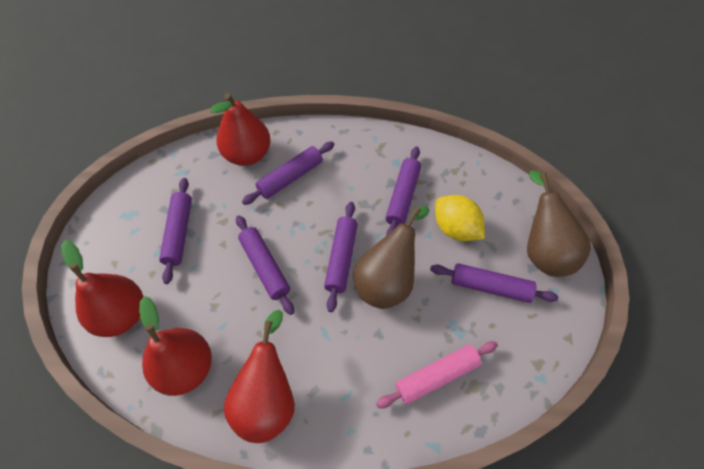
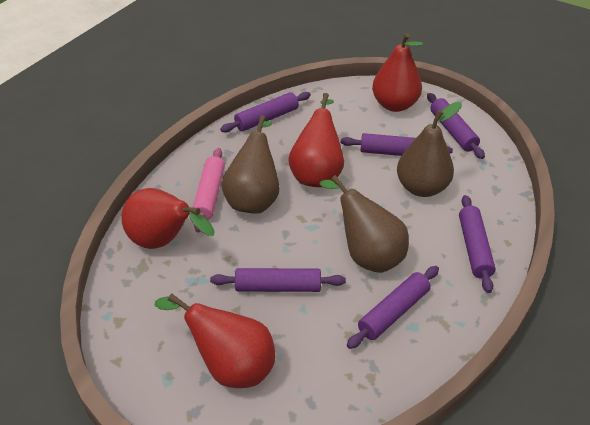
brown pear: 2 -> 3
yellow lemon: 1 -> 0

